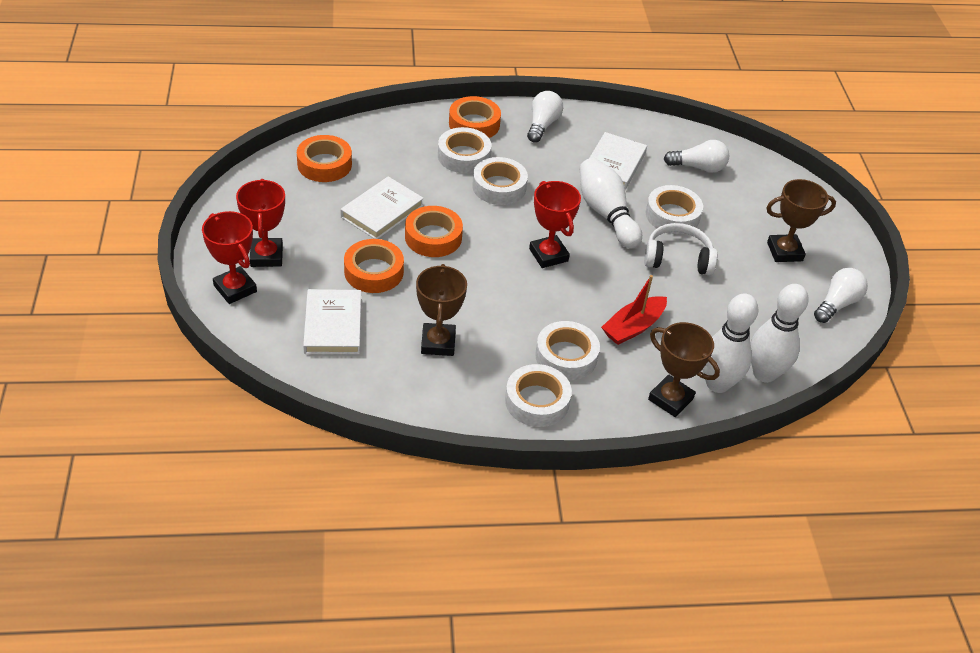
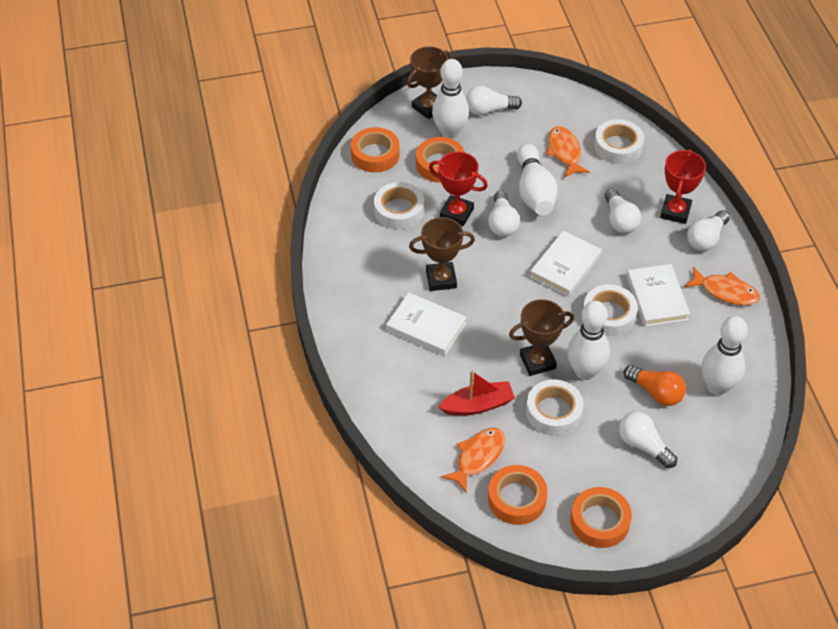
orange fish: 0 -> 3
orange light bulb: 0 -> 1
red trophy: 3 -> 2
white bowling pin: 3 -> 4
white headphones: 1 -> 0
white light bulb: 3 -> 5
white tape: 5 -> 4

